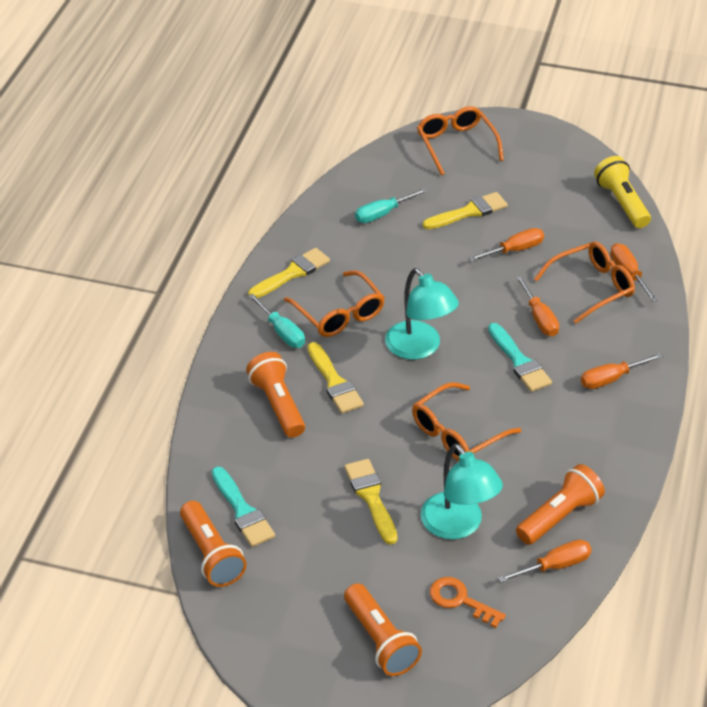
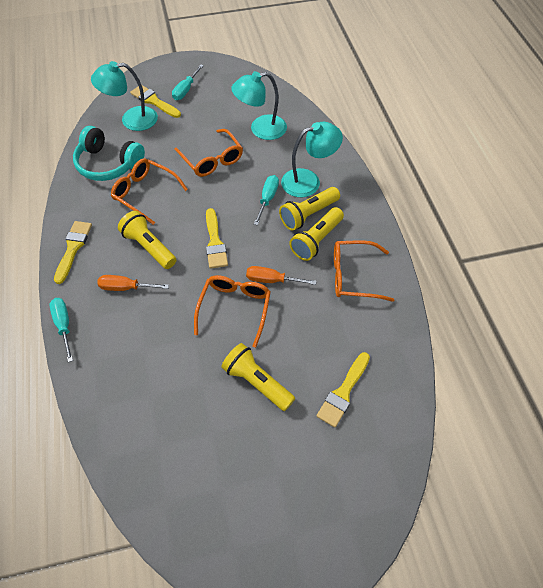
orange flashlight: 4 -> 0
orange key: 1 -> 0
orange screwdriver: 5 -> 2
turquoise brush: 2 -> 0
turquoise headphones: 0 -> 1
turquoise lamp: 2 -> 3
turquoise screwdriver: 2 -> 3
yellow flashlight: 1 -> 4

